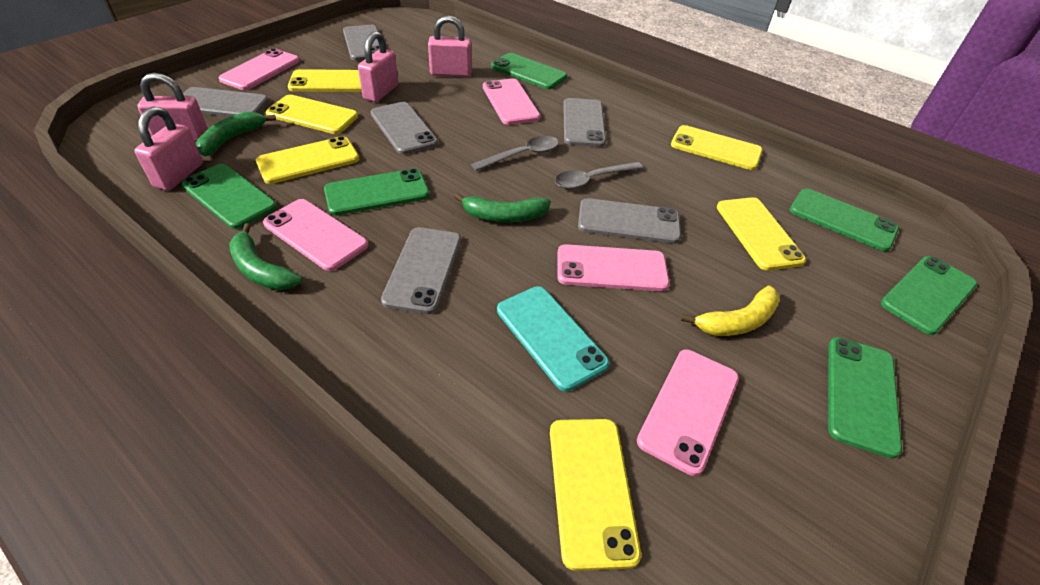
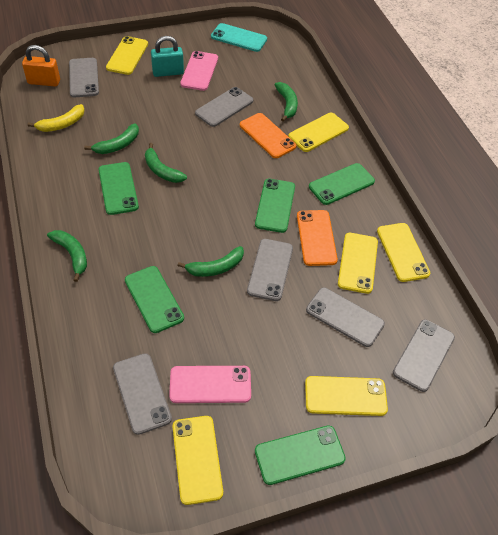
green banana: 3 -> 5
green phone: 6 -> 5
grey spoon: 2 -> 0
orange padlock: 0 -> 1
orange phone: 0 -> 2
pink padlock: 4 -> 0
pink phone: 5 -> 2
turquoise padlock: 0 -> 1

